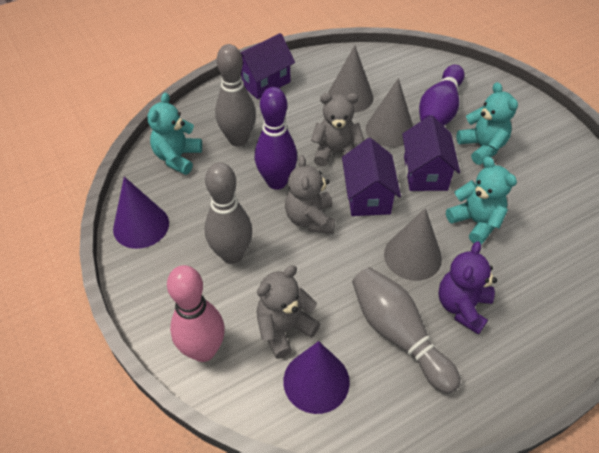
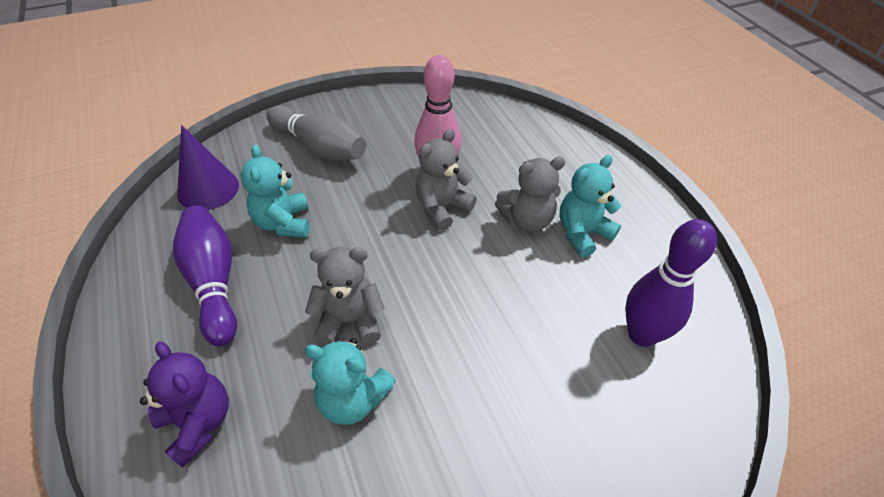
grey bowling pin: 3 -> 1
grey cone: 3 -> 0
purple cone: 2 -> 1
purple house: 3 -> 0

